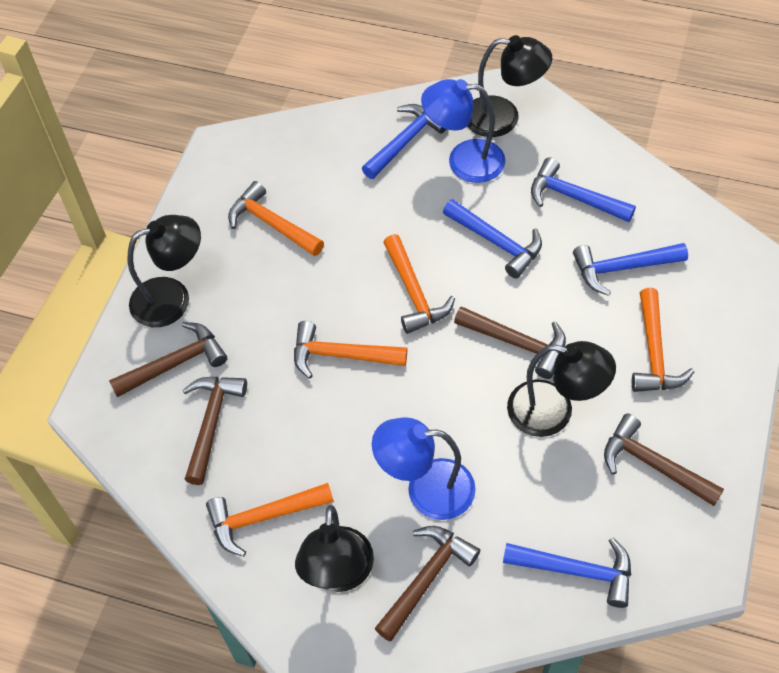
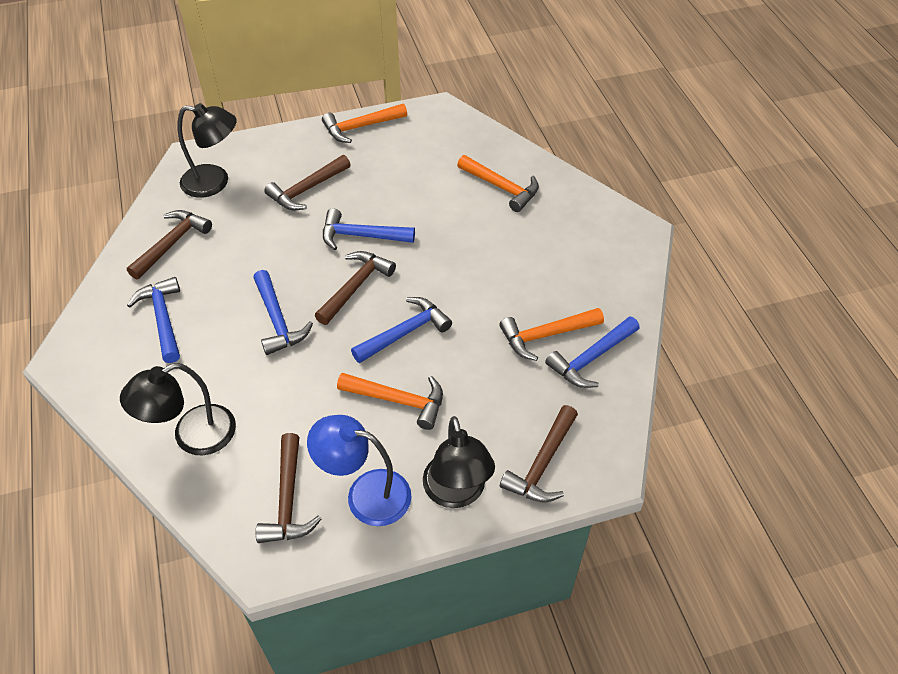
black lamp: 4 -> 3
blue lamp: 2 -> 1
orange hammer: 5 -> 4

